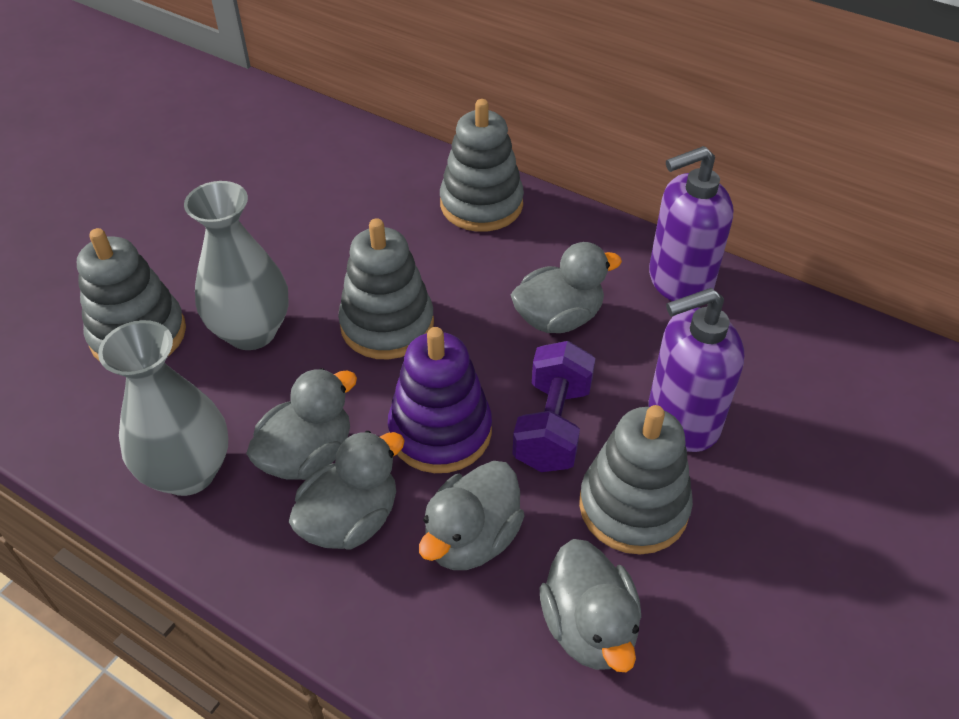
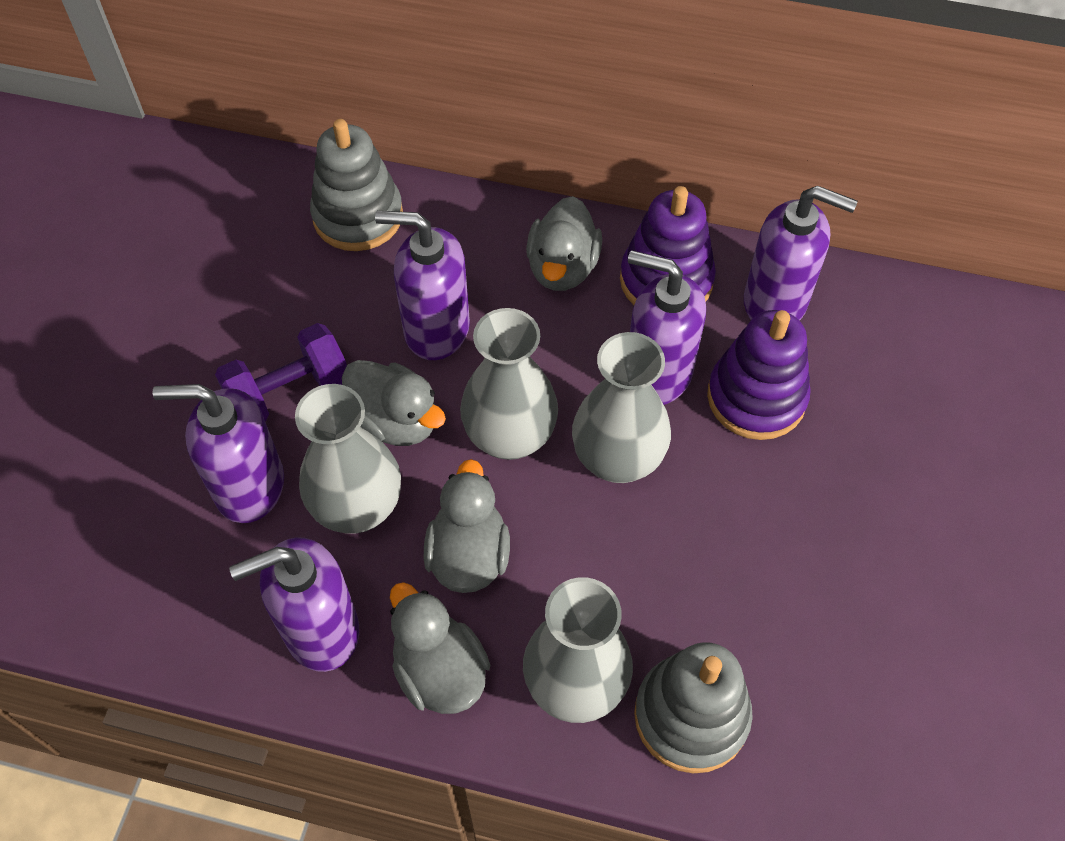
grey duck: 5 -> 4
grey stacking toy: 4 -> 2
grey vase: 2 -> 4
purple soap dispenser: 2 -> 5
purple stacking toy: 1 -> 2

